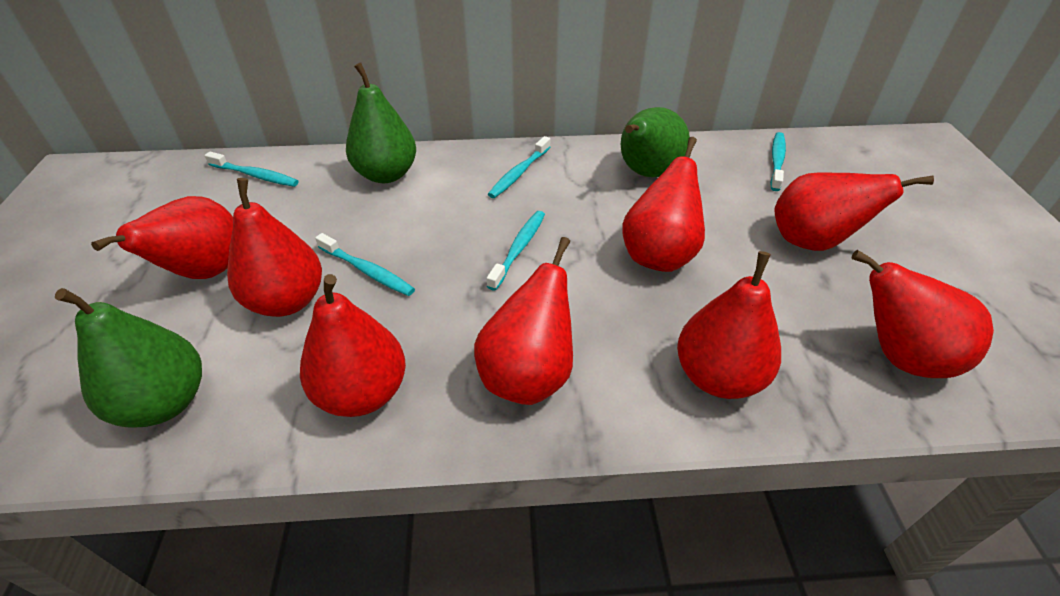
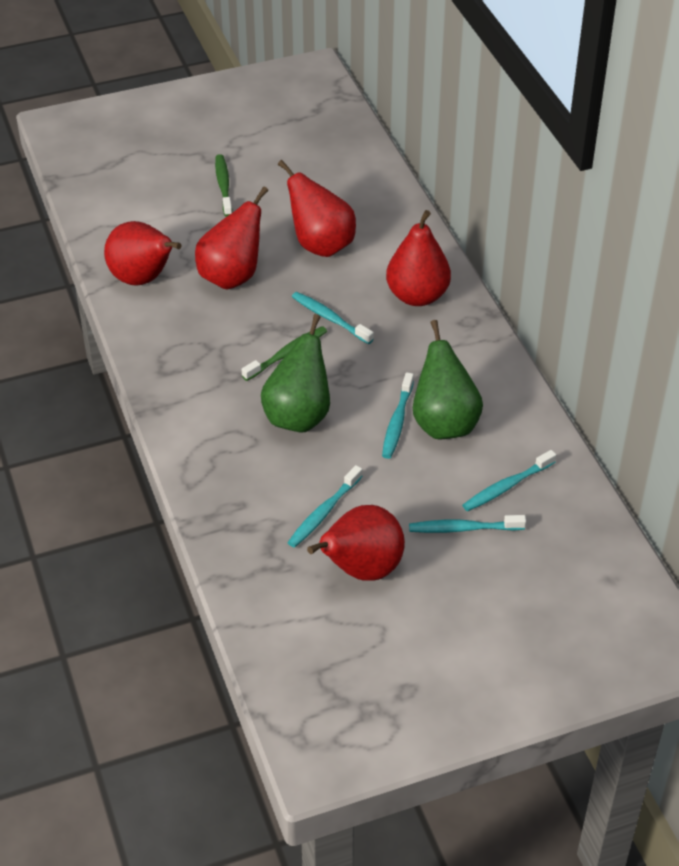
green pear: 3 -> 2
green toothbrush: 0 -> 2
red pear: 8 -> 5

